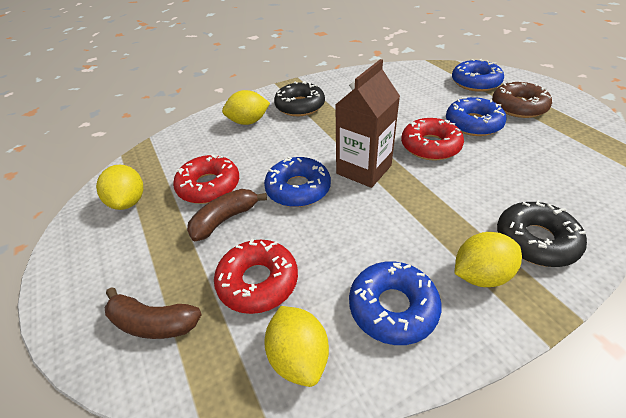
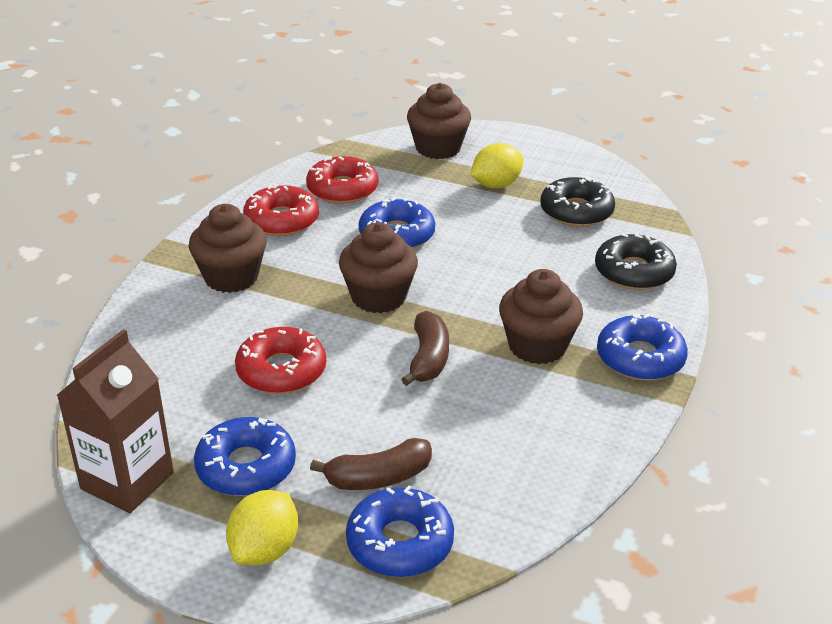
brown cupcake: 0 -> 4
brown donut: 1 -> 0
yellow lemon: 4 -> 2

